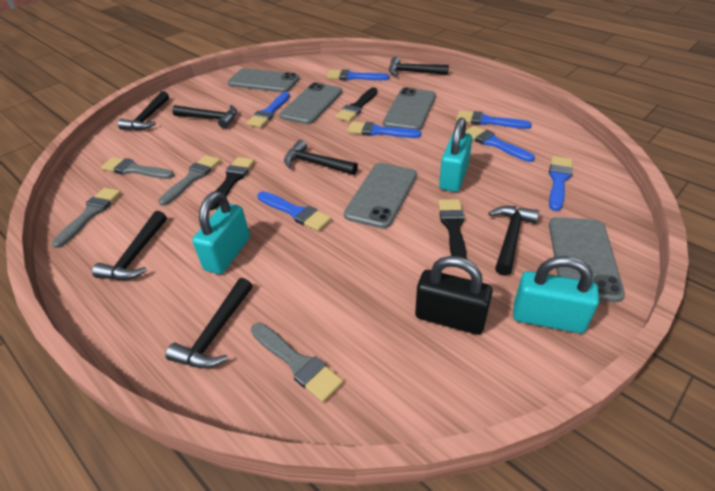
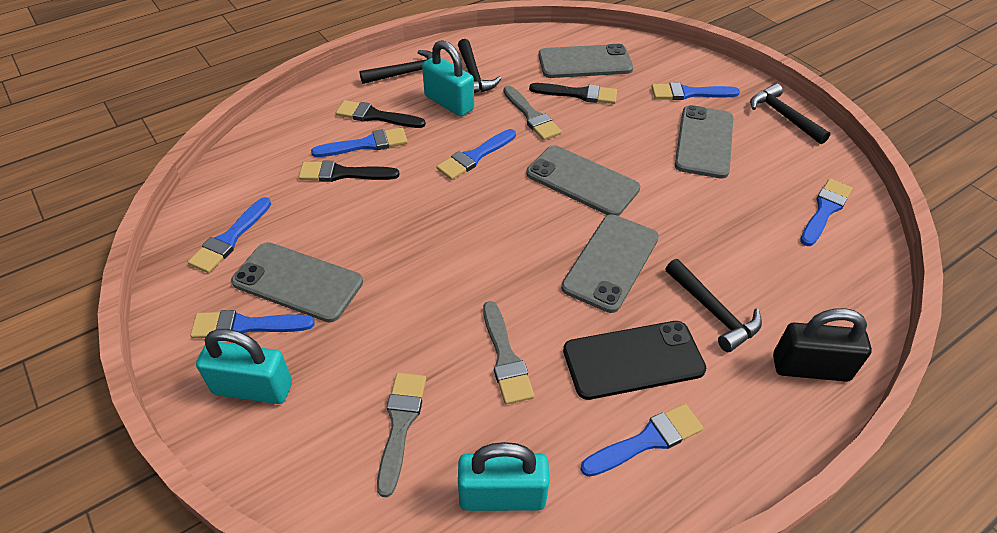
black hammer: 7 -> 4
black phone: 0 -> 1
grey brush: 4 -> 3

